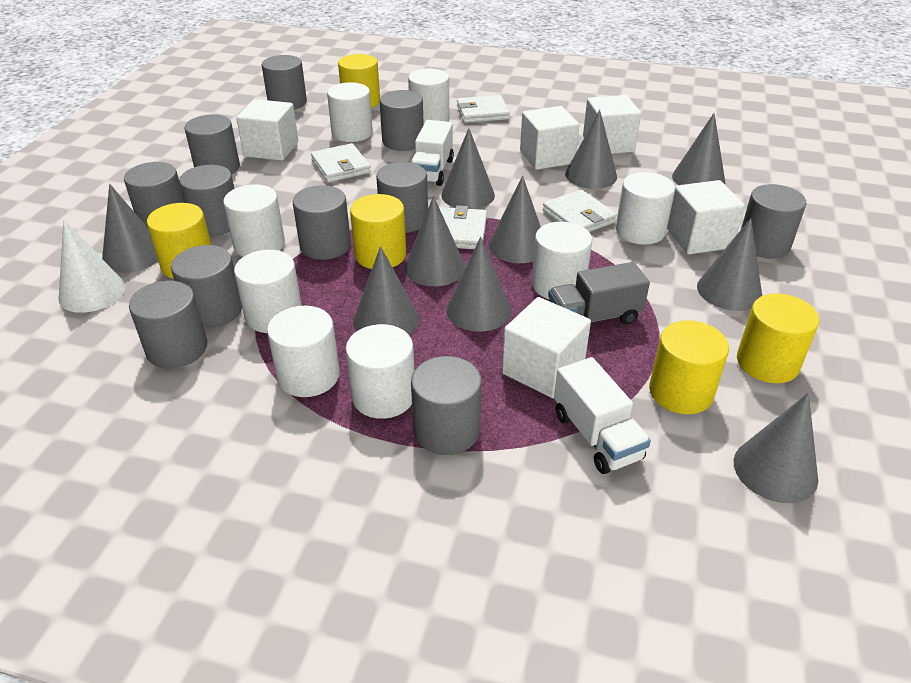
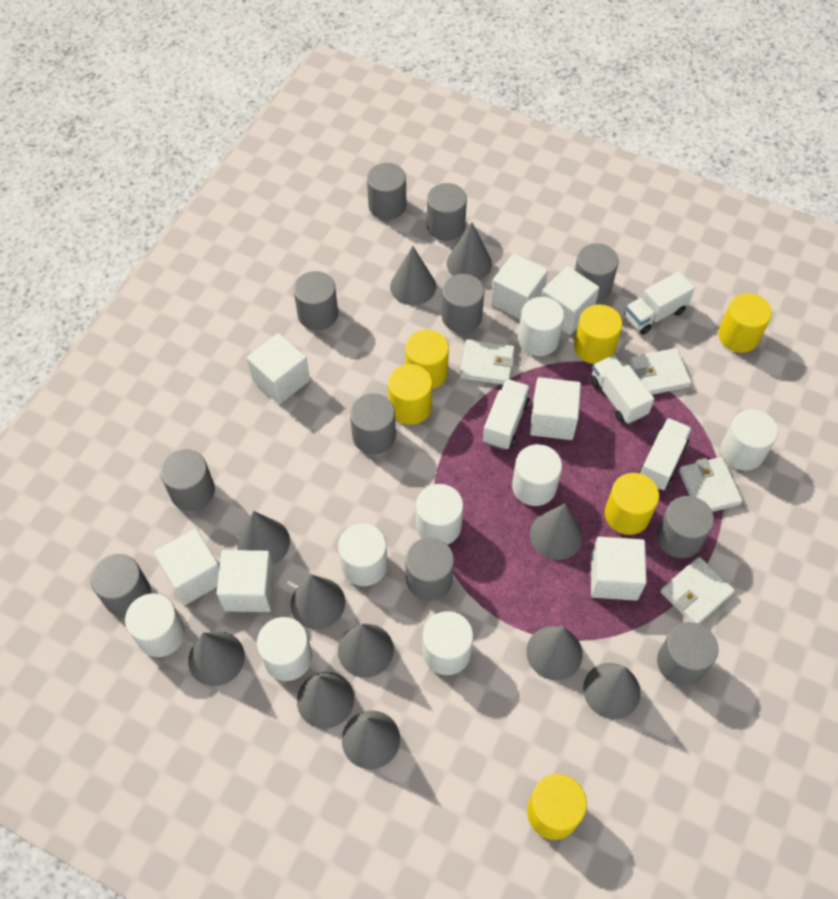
grey cone: 10 -> 11
grey truck: 1 -> 0
white cone: 1 -> 0
white cube: 5 -> 7
white truck: 2 -> 4
yellow cylinder: 5 -> 6

